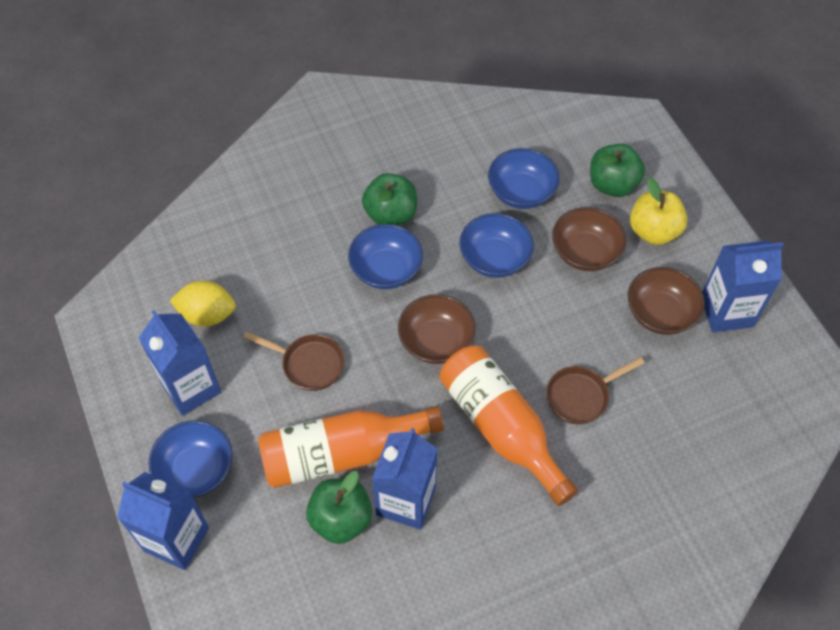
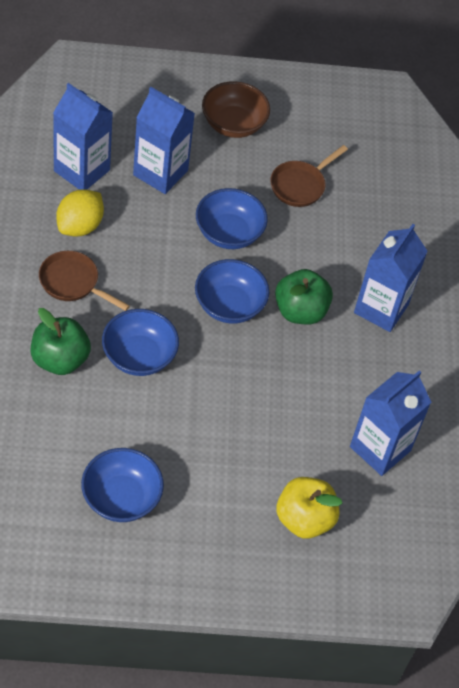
brown bowl: 3 -> 1
green apple: 3 -> 2
orange bottle: 2 -> 0

